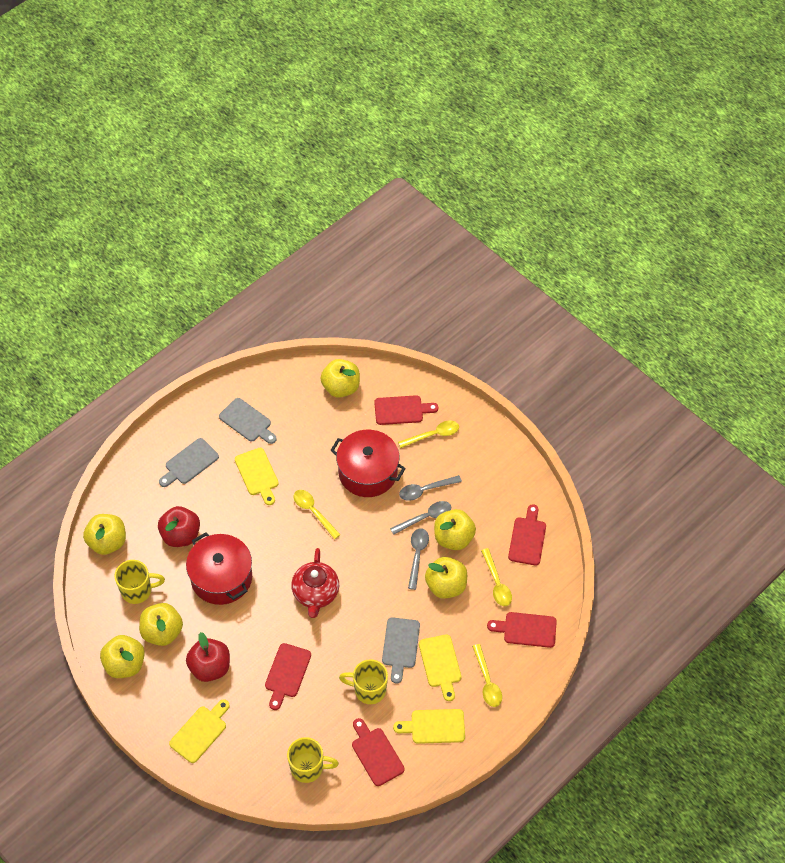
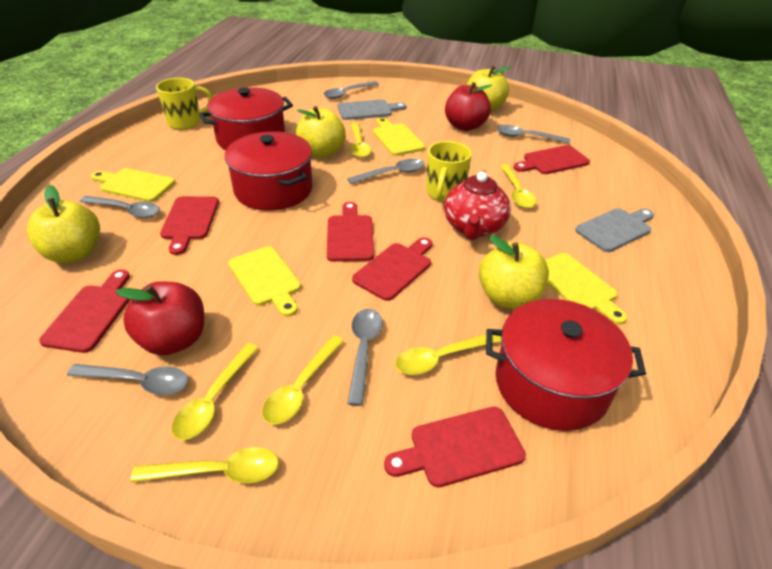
grey cutting board: 3 -> 2
grey spoon: 3 -> 6
red cutting board: 5 -> 6
red pot: 2 -> 3
yellow apple: 6 -> 4
yellow mug: 3 -> 2
yellow spoon: 4 -> 6

